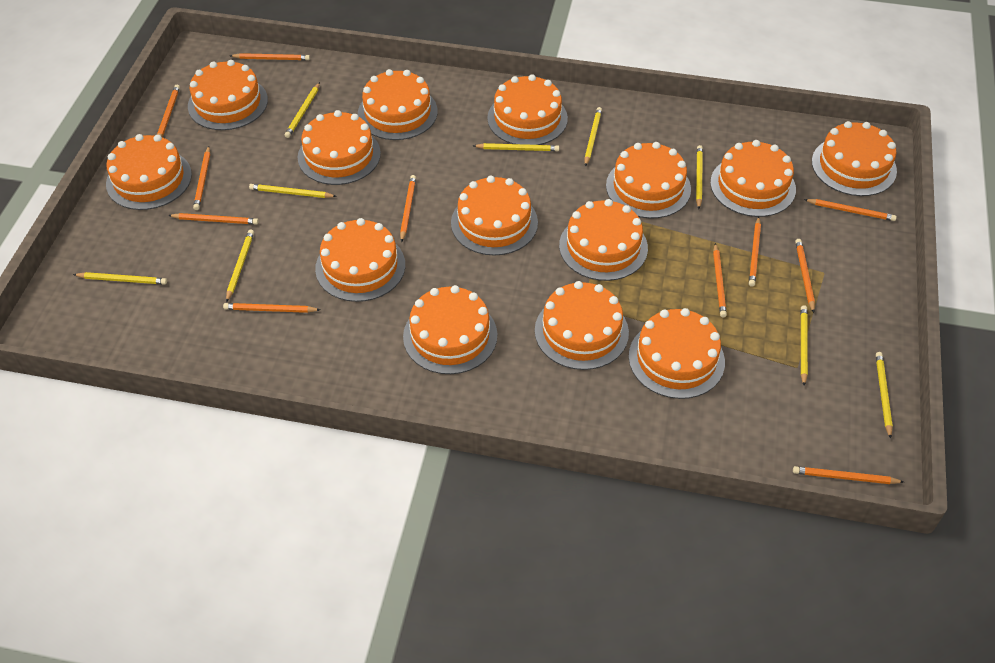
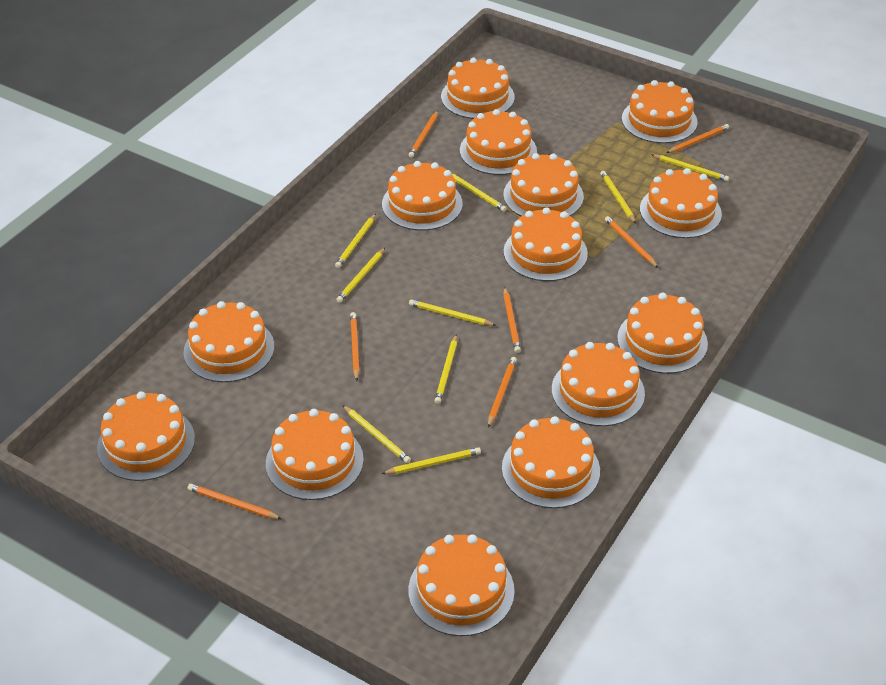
orange pencil: 11 -> 7

